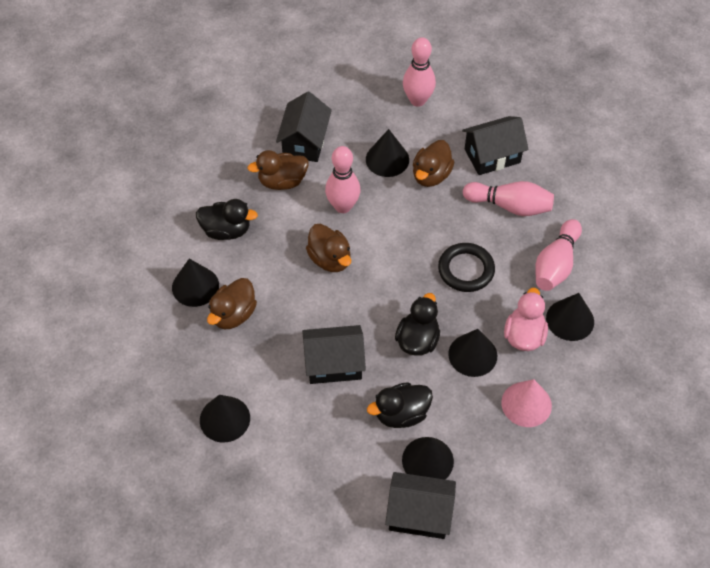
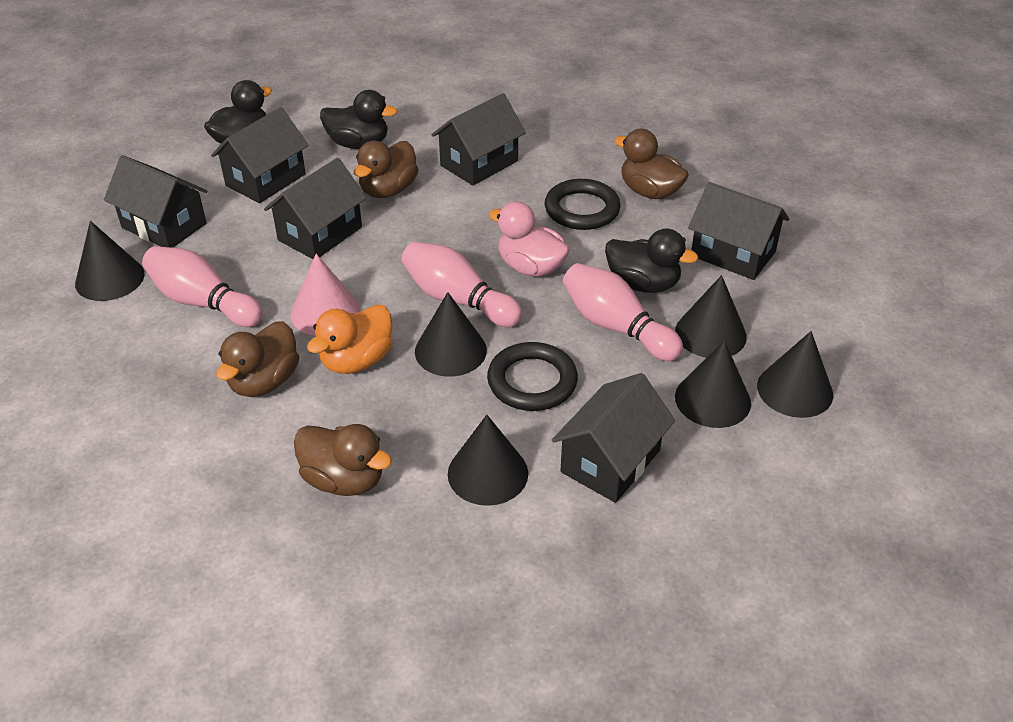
black house: 4 -> 6
black ring: 1 -> 2
orange duck: 0 -> 1
pink bowling pin: 4 -> 3

